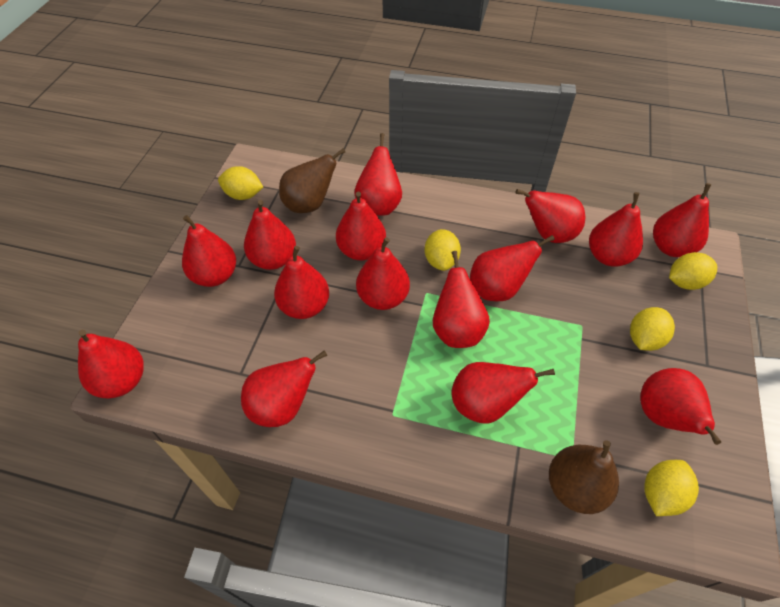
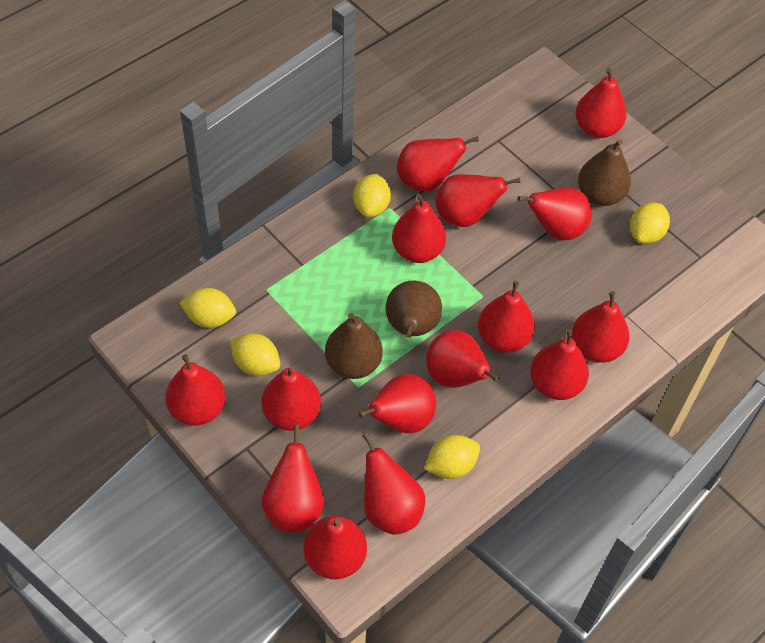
brown pear: 2 -> 3

